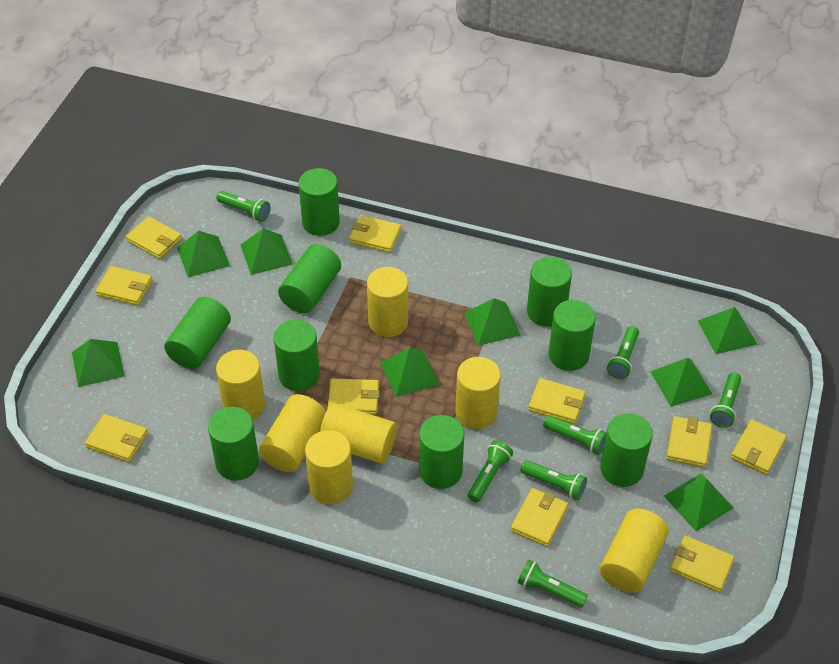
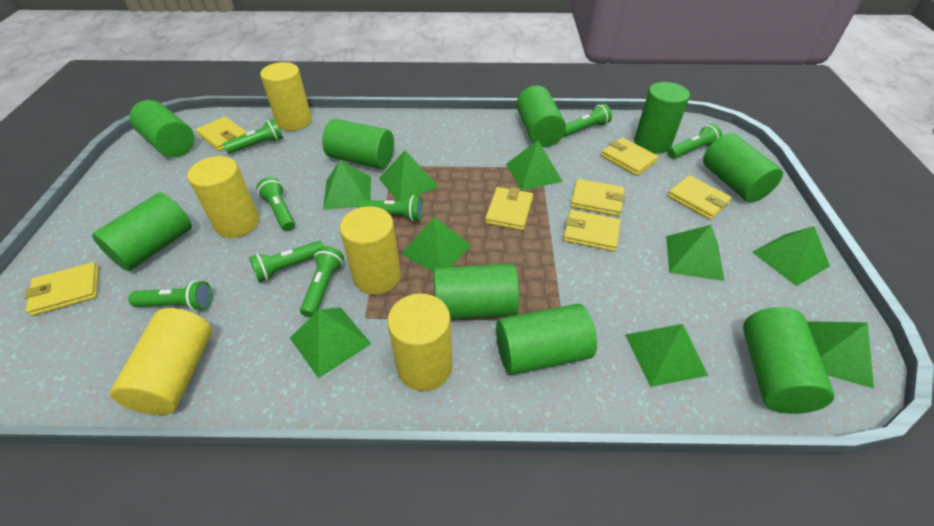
green flashlight: 7 -> 8
green pyramid: 8 -> 9
yellow cylinder: 7 -> 5
yellow wallet: 10 -> 7

